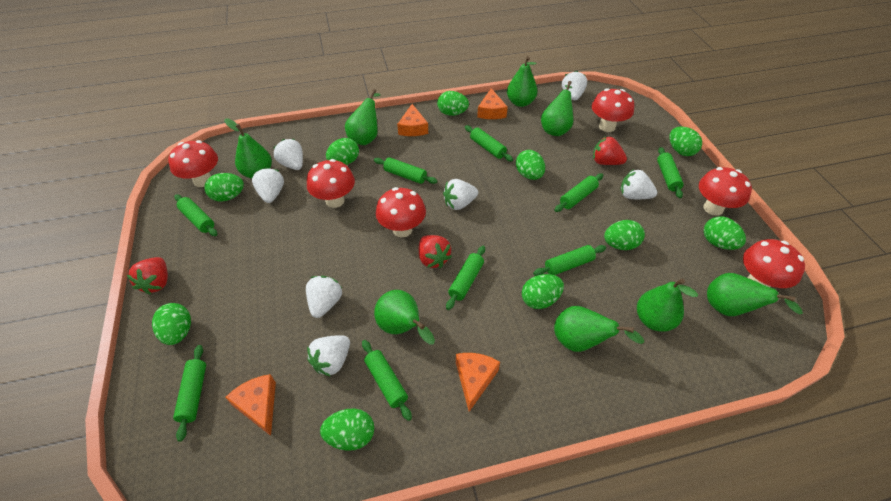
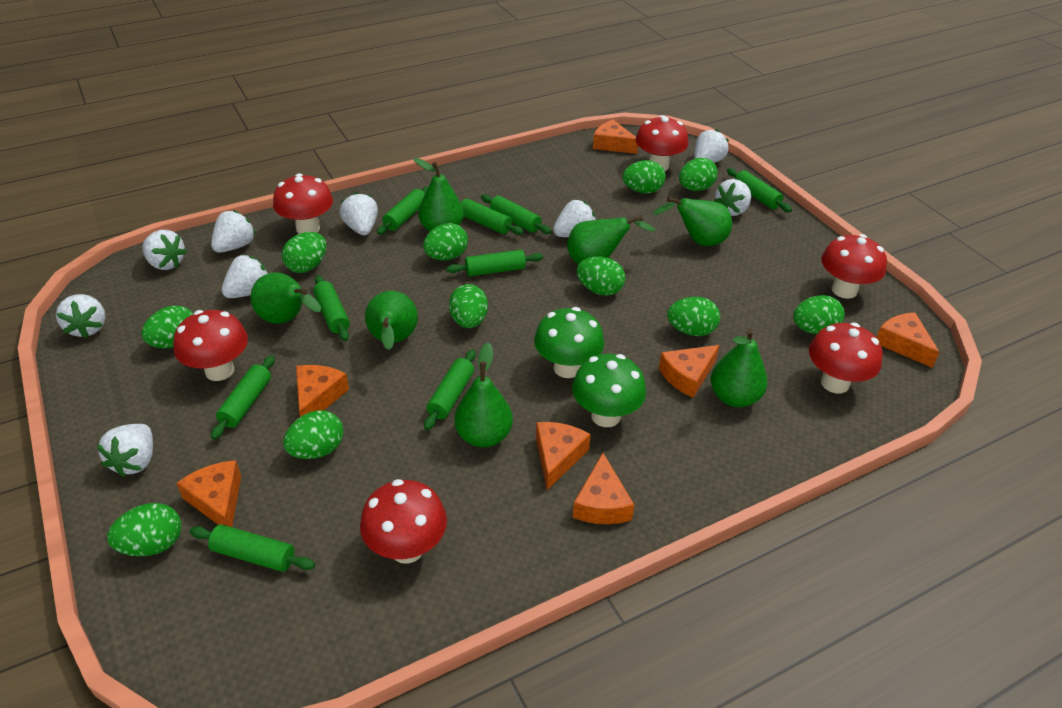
green egg: 10 -> 11
green mushroom: 0 -> 2
green pear: 8 -> 7
orange cheese: 4 -> 7
red strawberry: 3 -> 0
white strawberry: 7 -> 9

